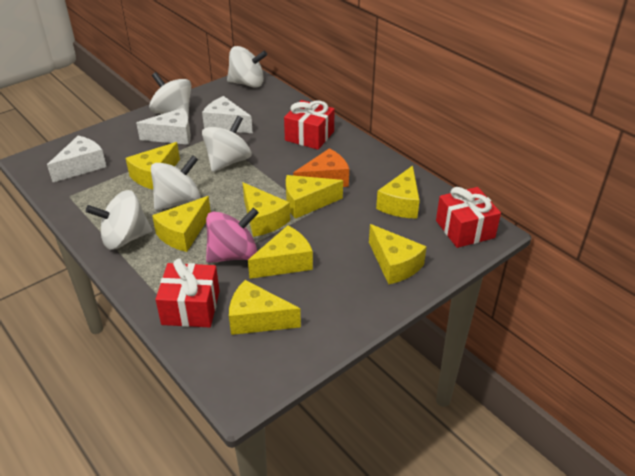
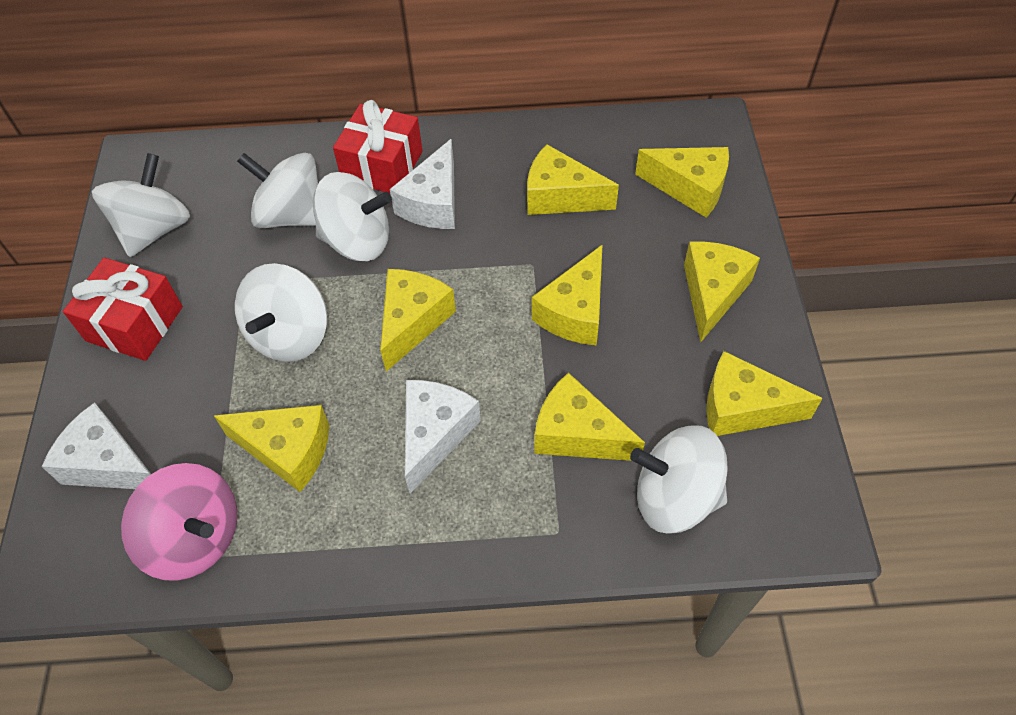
orange cheese: 1 -> 0
red gift: 3 -> 2

